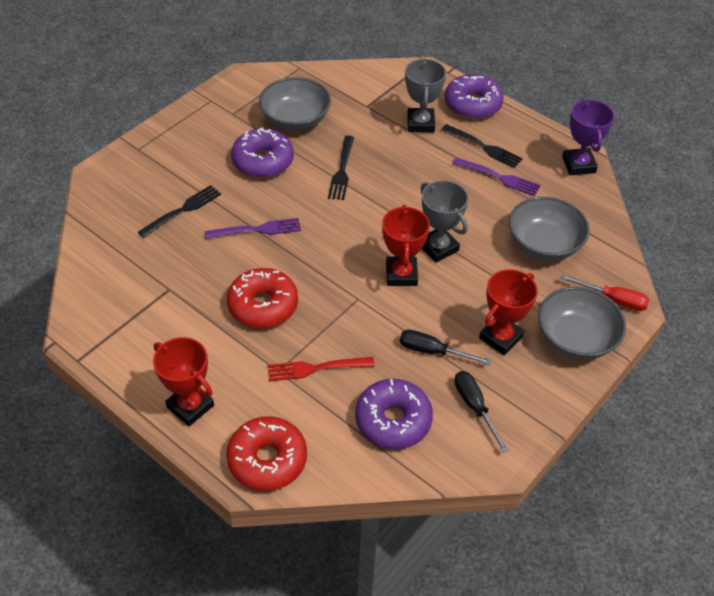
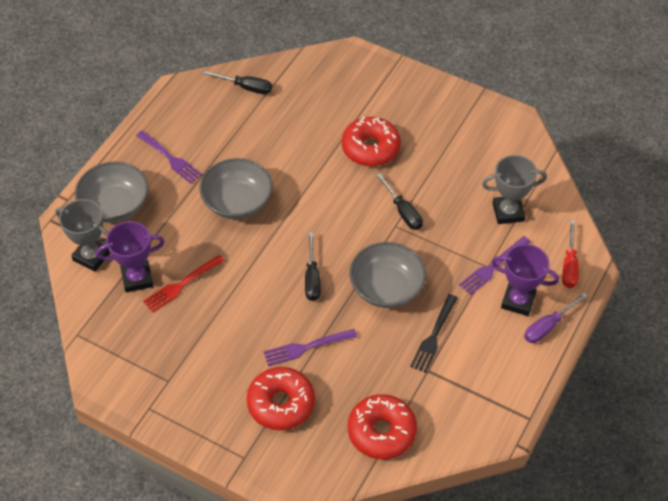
black fork: 3 -> 1
black screwdriver: 2 -> 3
purple donut: 3 -> 0
purple fork: 2 -> 3
purple screwdriver: 0 -> 1
purple trophy: 1 -> 2
red donut: 2 -> 3
red trophy: 3 -> 0

